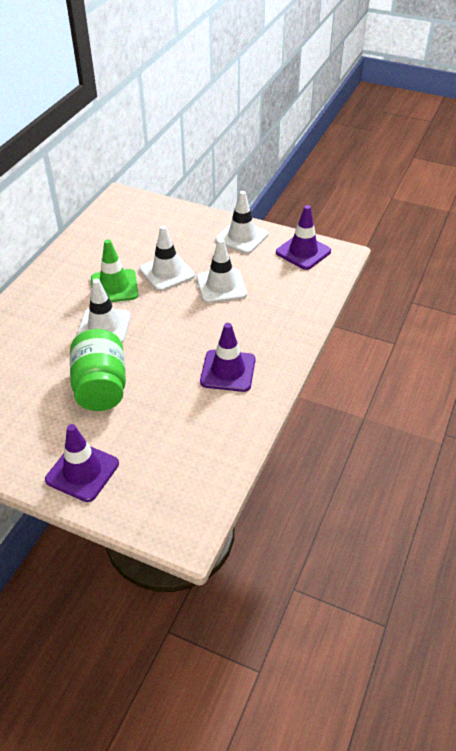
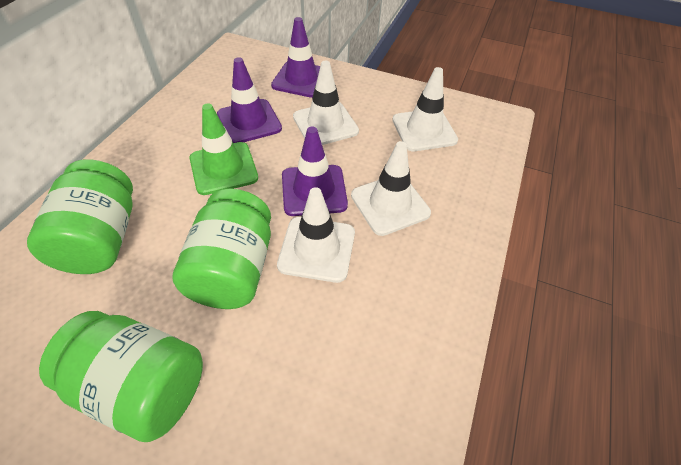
green jar: 1 -> 3

